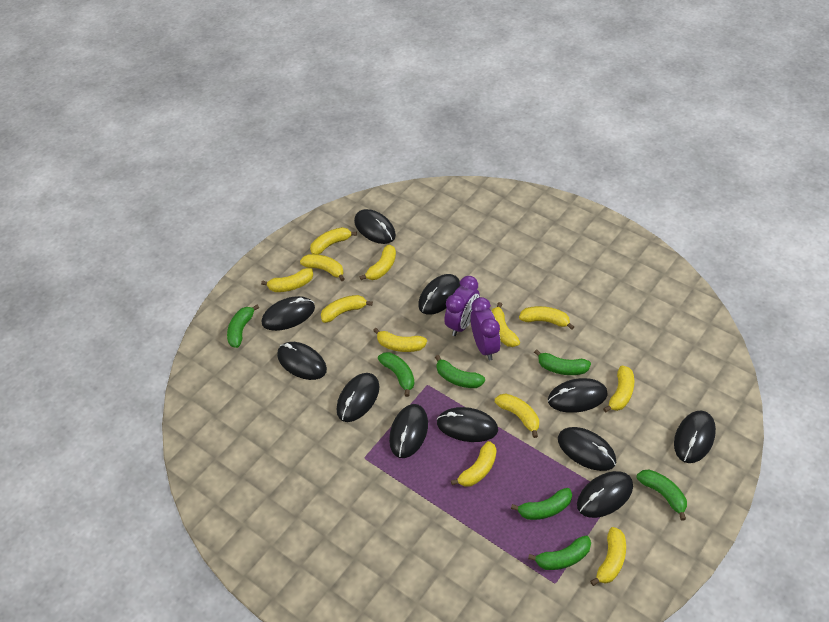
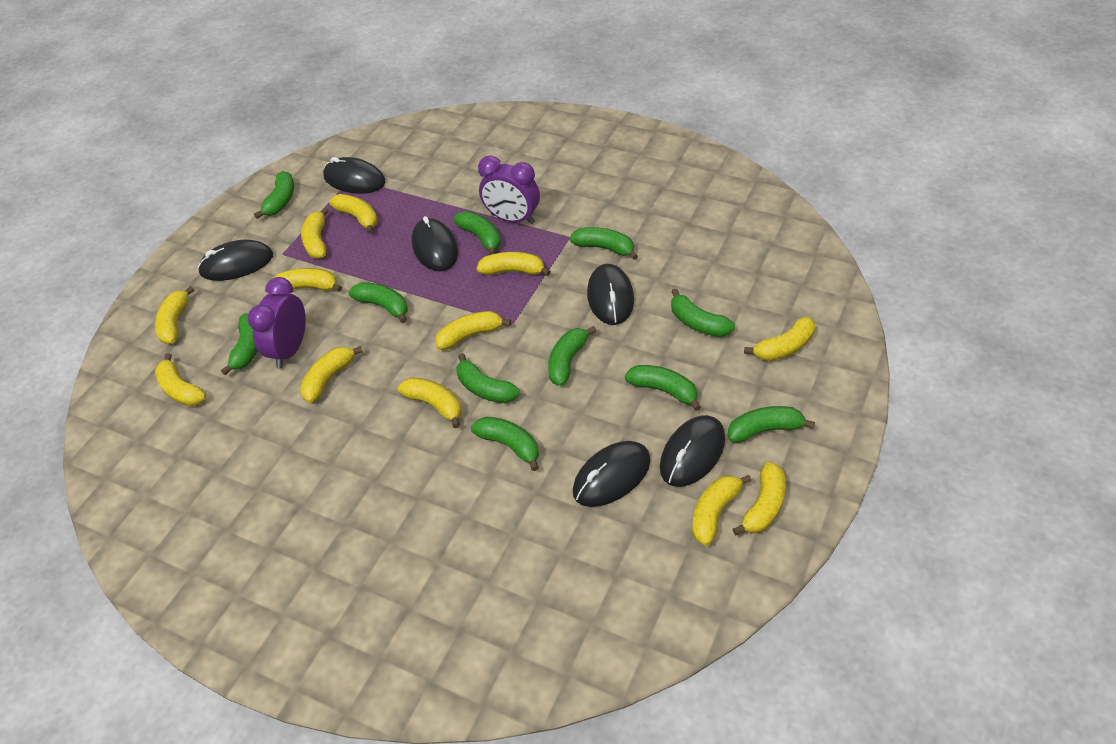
black mouse: 11 -> 6
green banana: 7 -> 11

